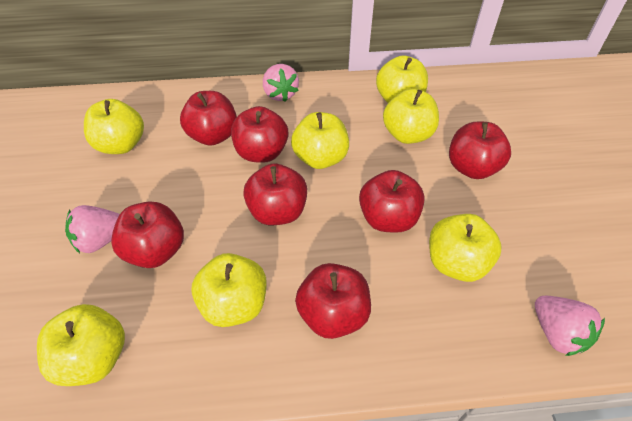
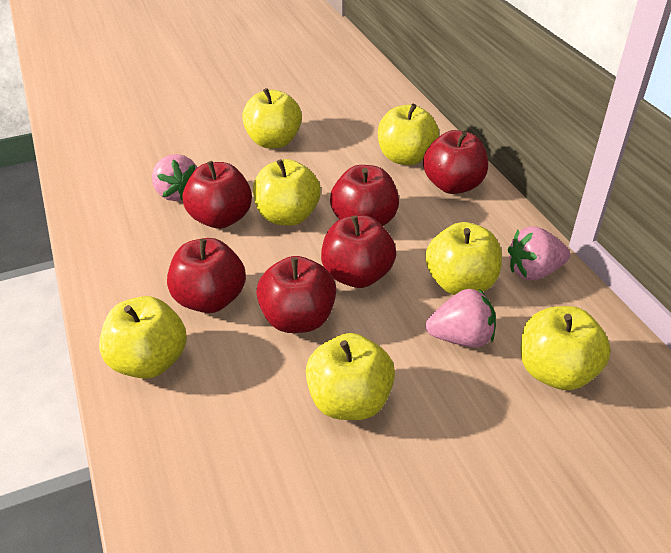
red apple: 7 -> 6

